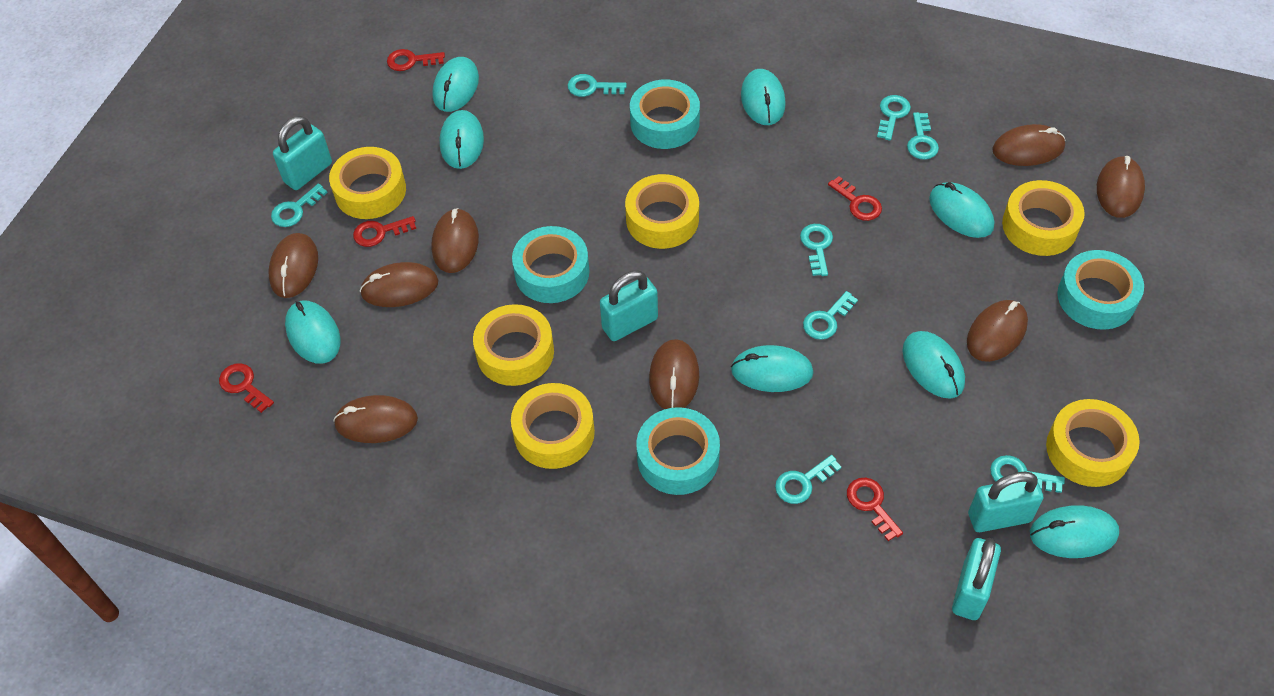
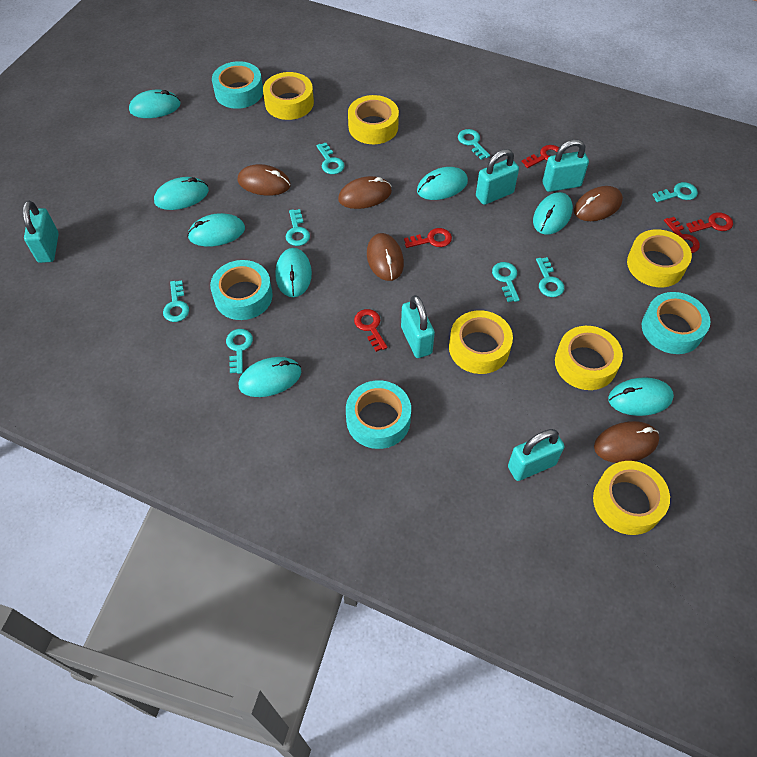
brown mouse: 8 -> 5
turquoise padlock: 4 -> 5

